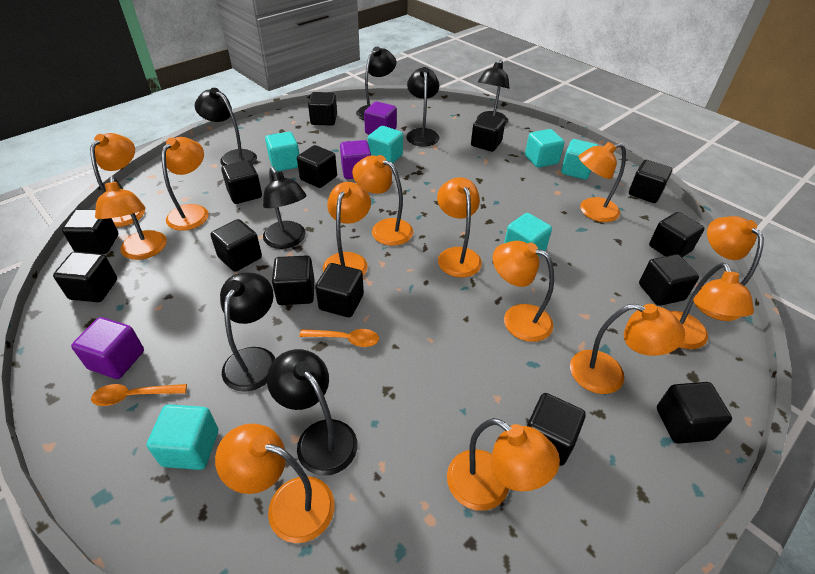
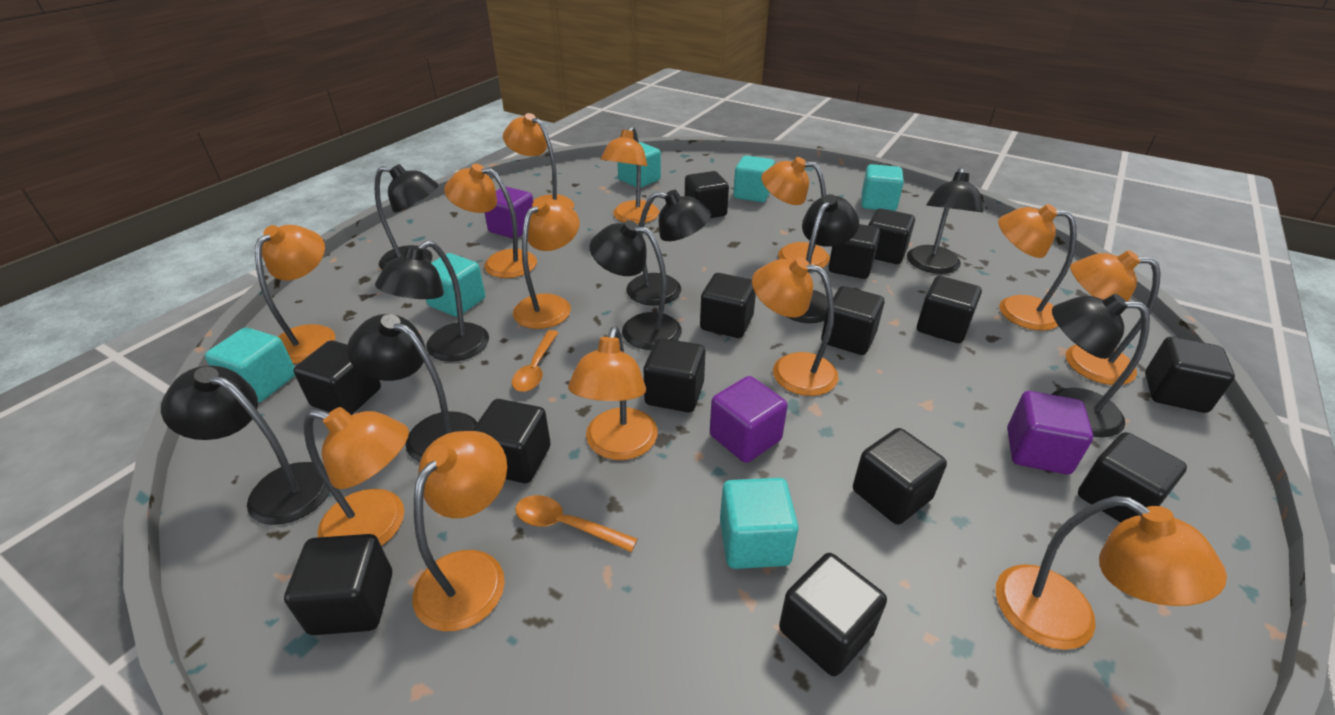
black lamp: 7 -> 9

